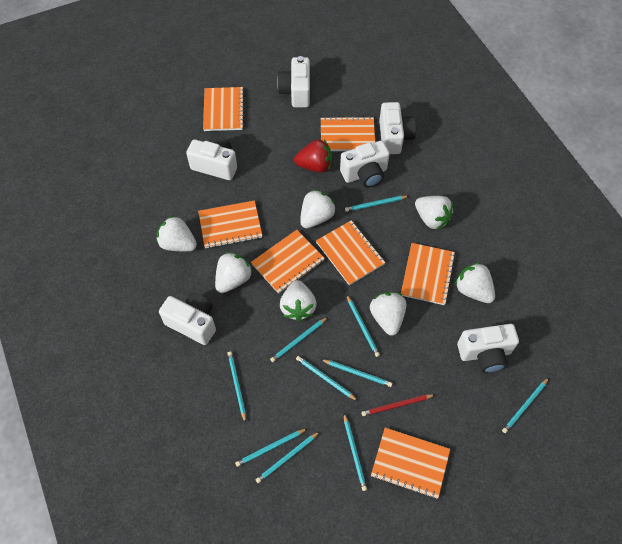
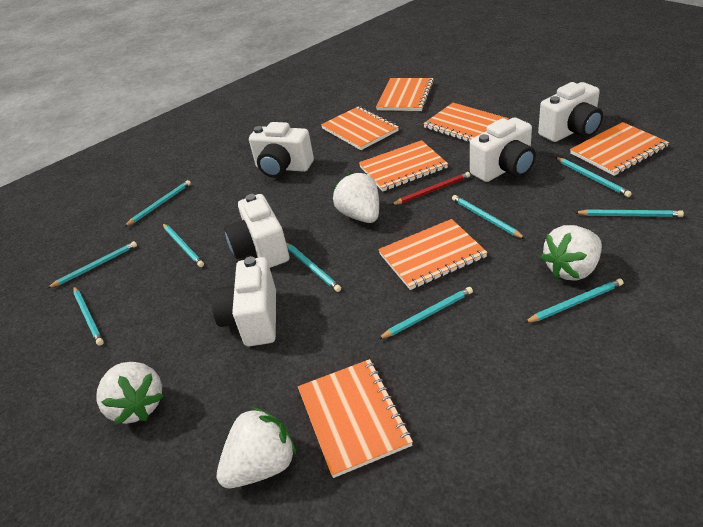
red strawberry: 1 -> 0
white camera: 6 -> 5
white strawberry: 7 -> 4

